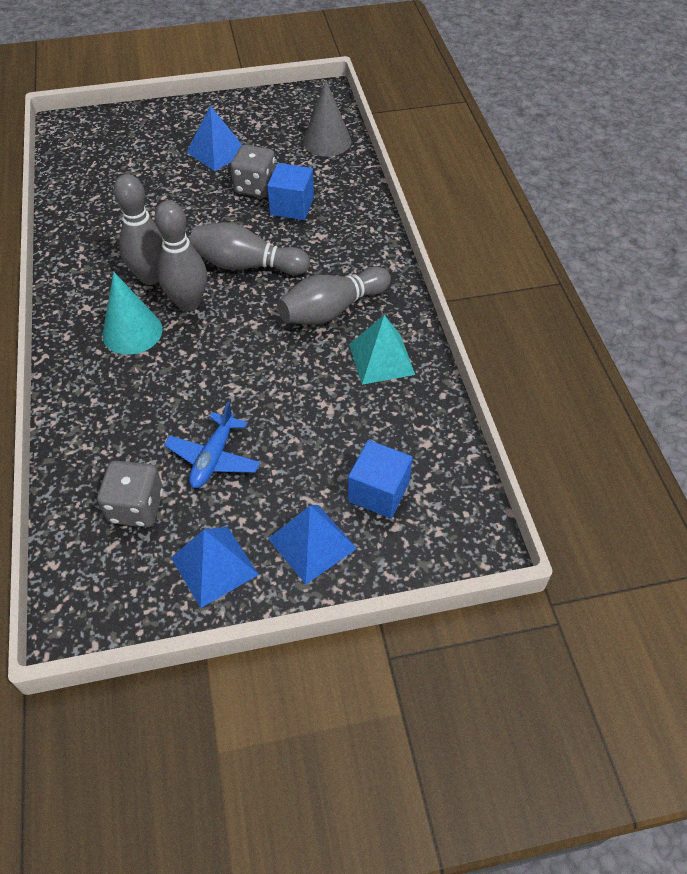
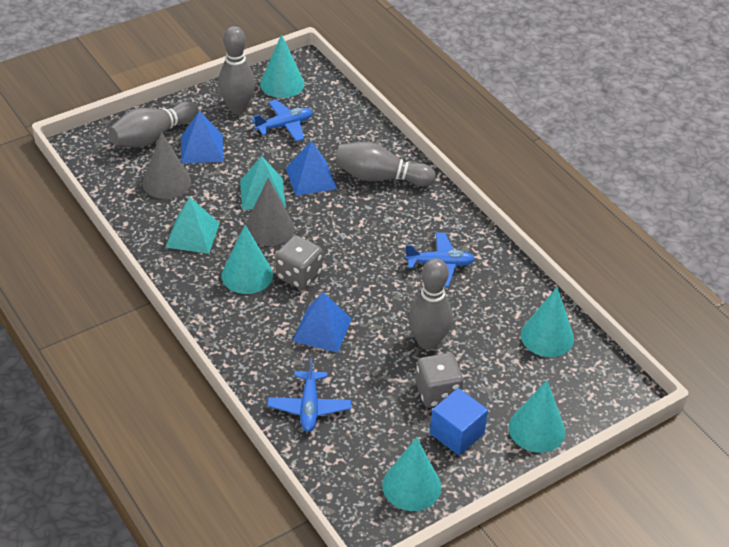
blue cube: 2 -> 1
blue plane: 1 -> 3
grey cone: 1 -> 2
turquoise cone: 1 -> 5
turquoise pyramid: 1 -> 2

